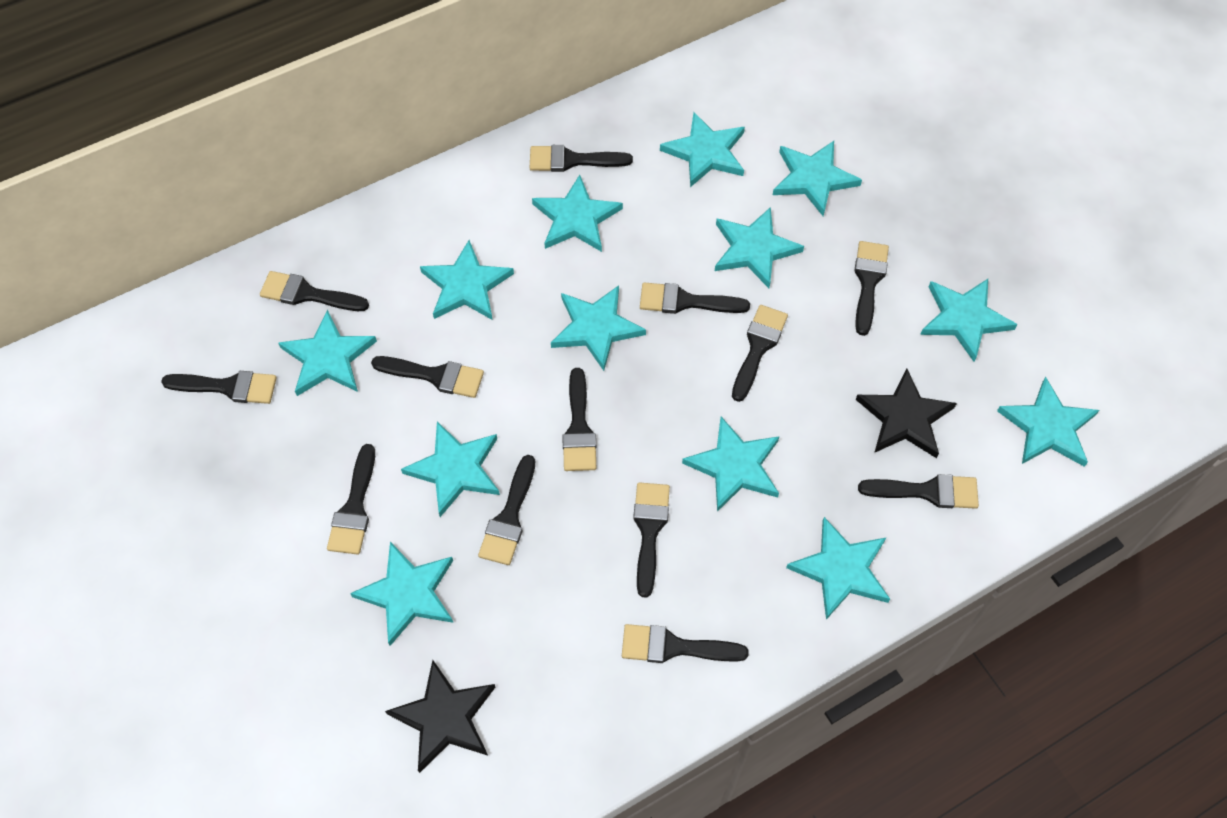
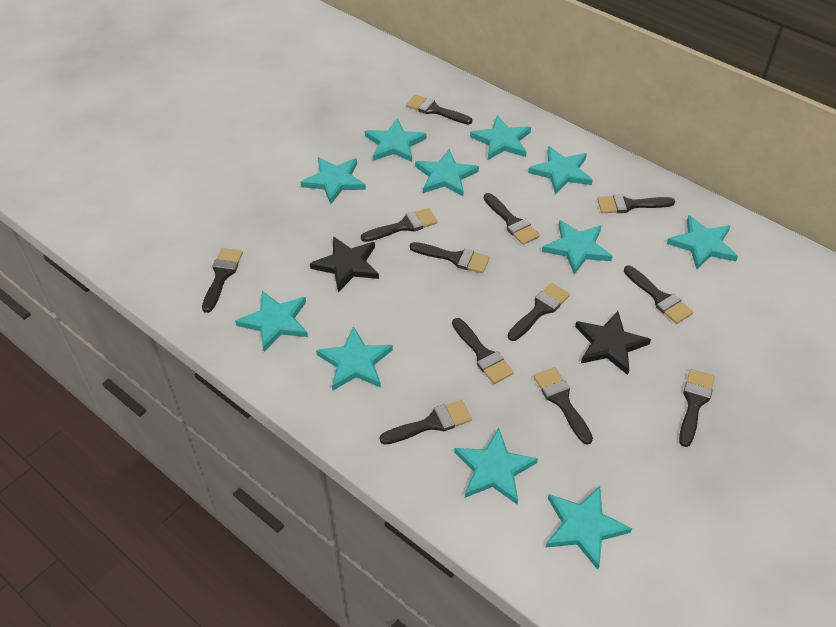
black brush: 13 -> 12
turquoise star: 13 -> 11

